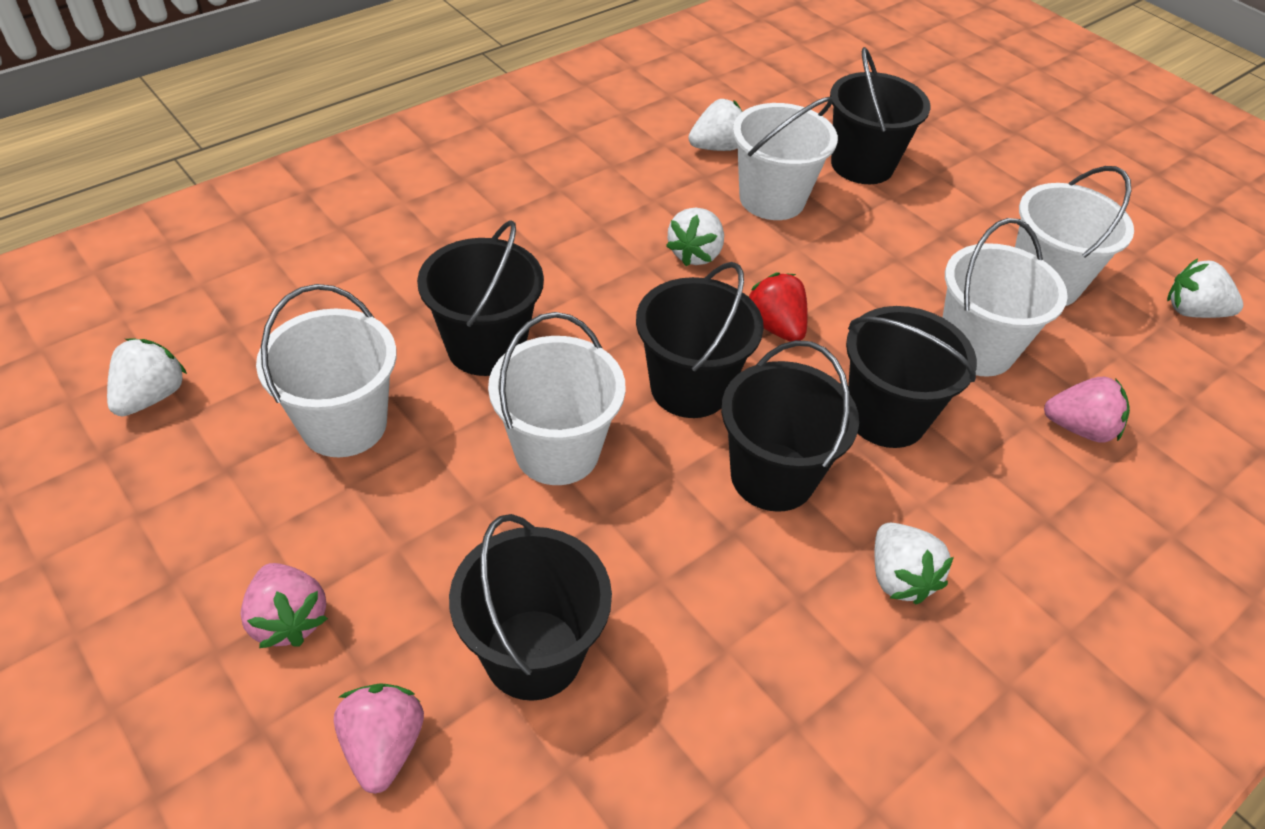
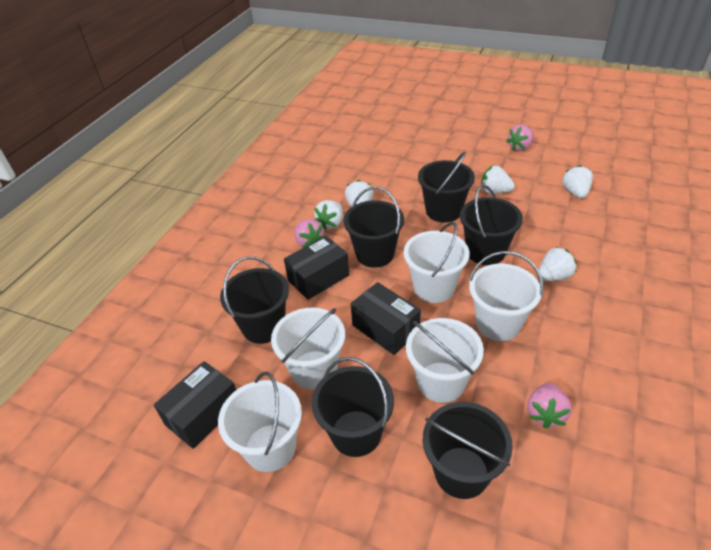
black box: 0 -> 3
red strawberry: 1 -> 0

